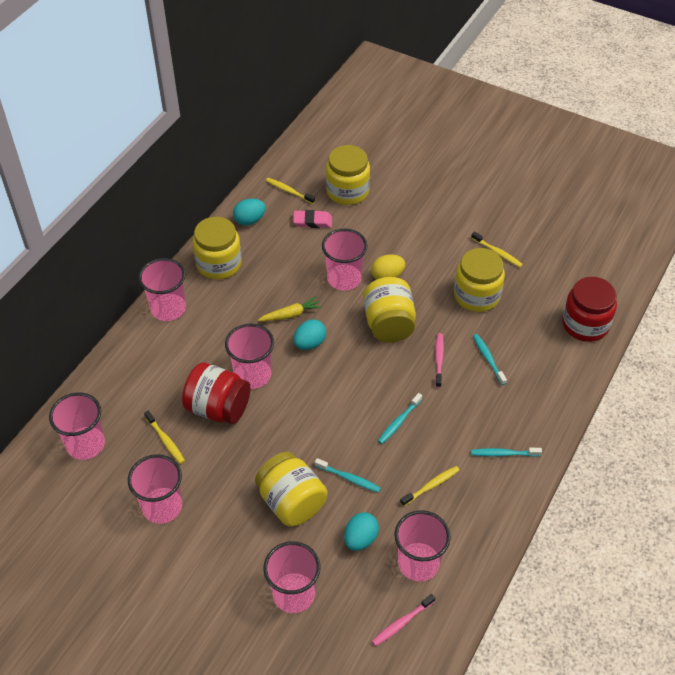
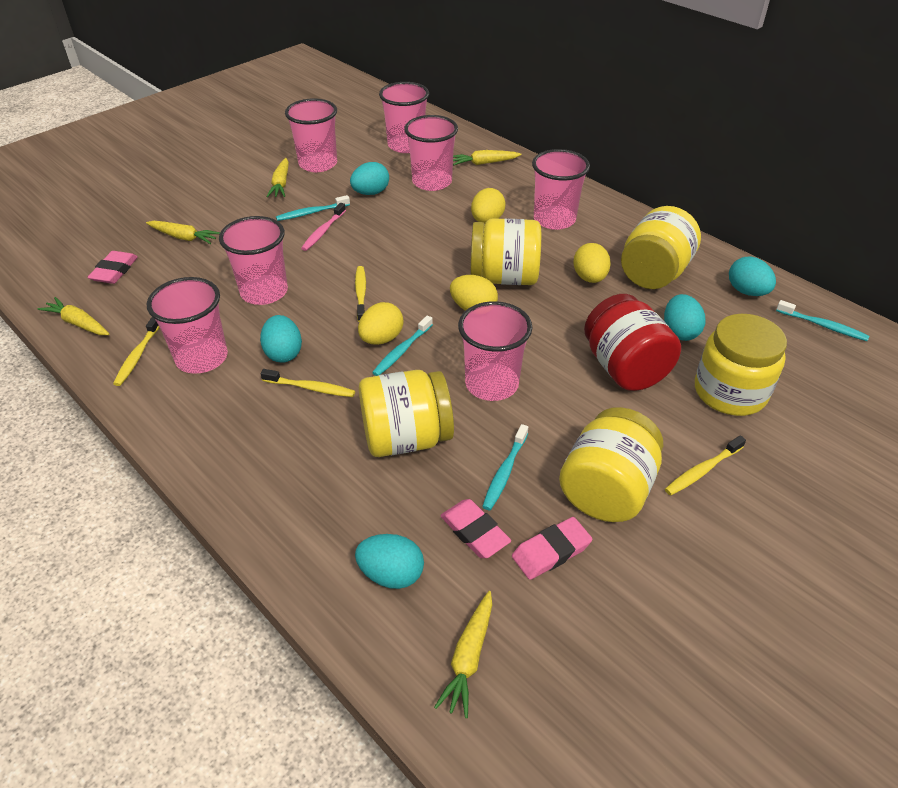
pink eraser: 1 -> 3
pink toothbrush: 2 -> 1
red jar: 2 -> 1
turquoise egg: 3 -> 5
yellow carrot: 1 -> 5
yellow egg: 1 -> 4

